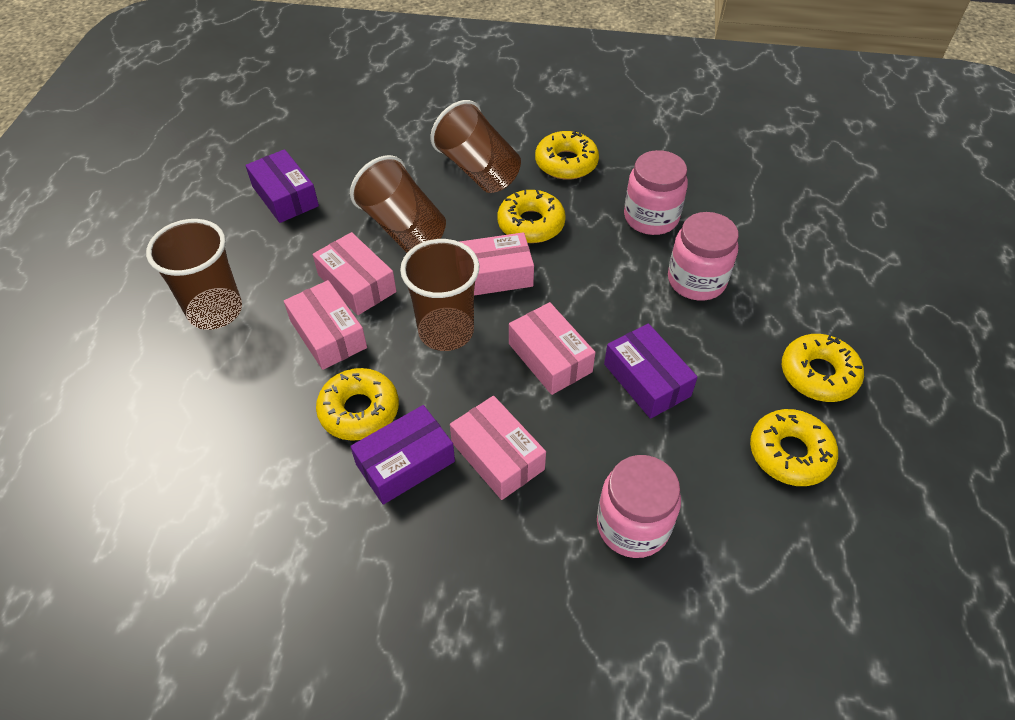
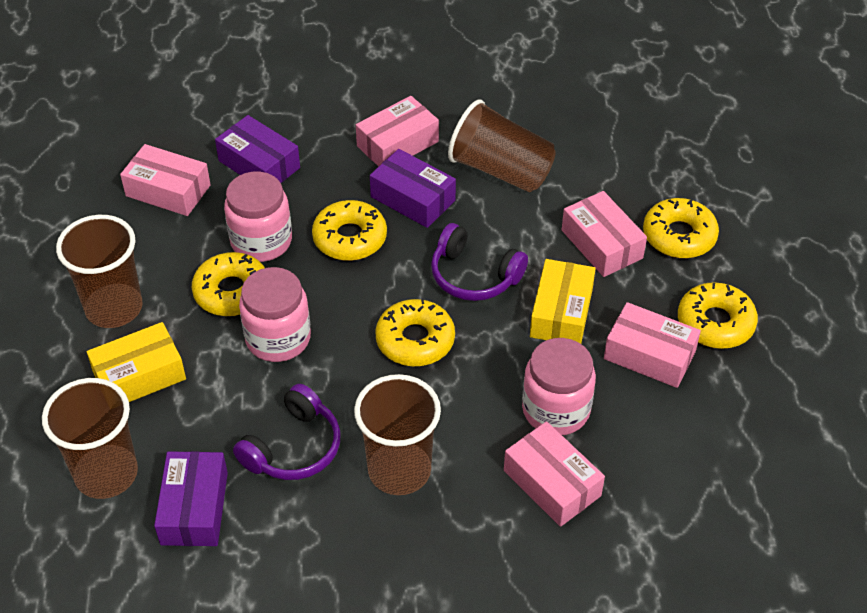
purple headphones: 0 -> 2
yellow box: 0 -> 2

